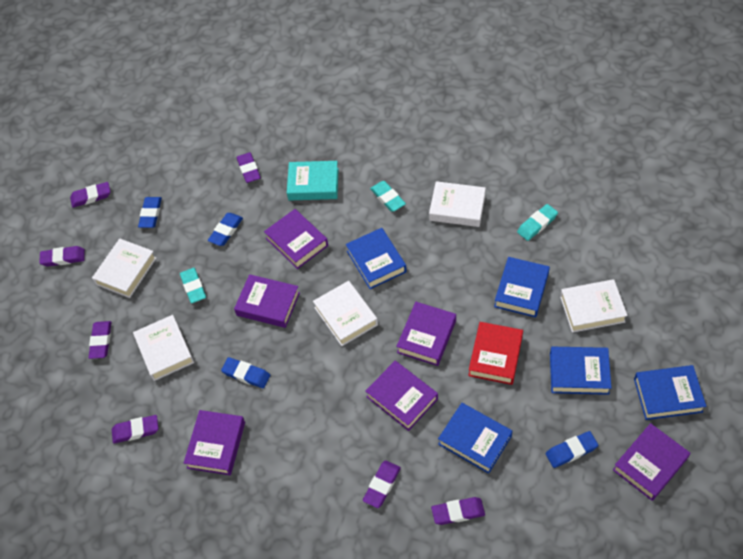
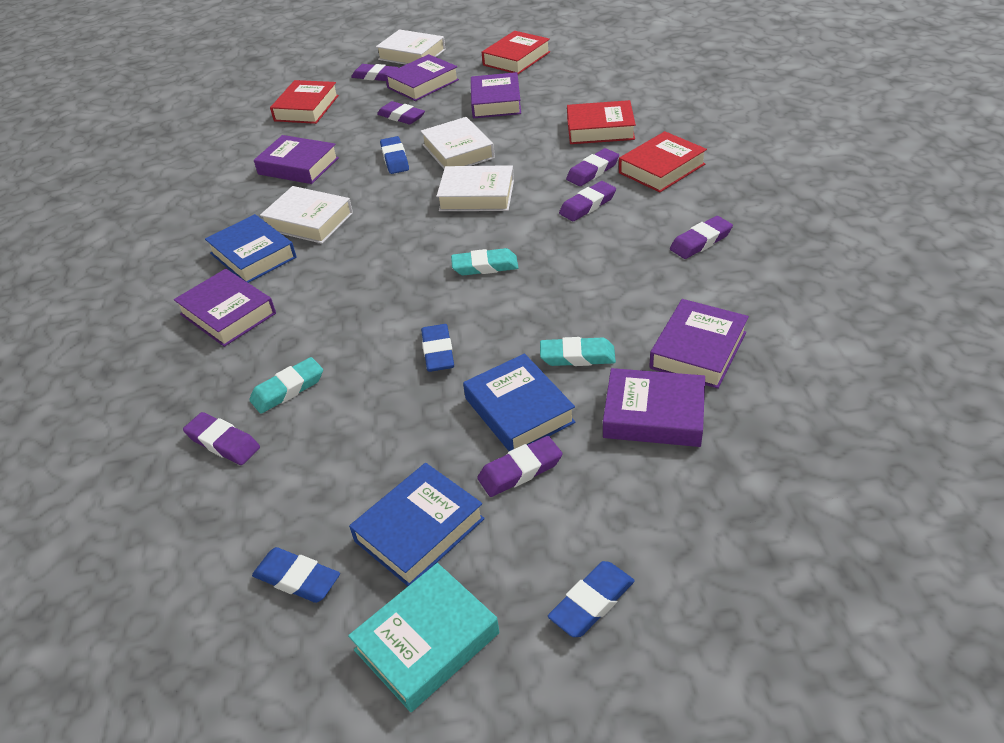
blue book: 5 -> 3
red book: 1 -> 4
white book: 5 -> 4

